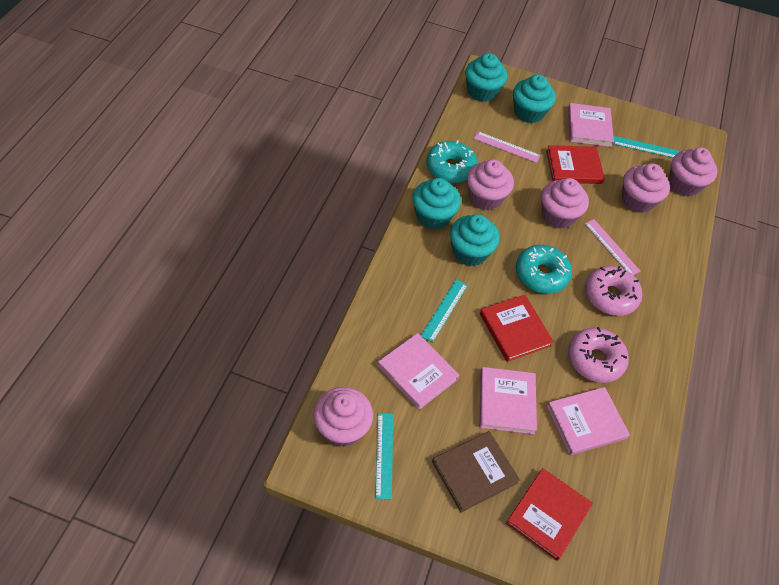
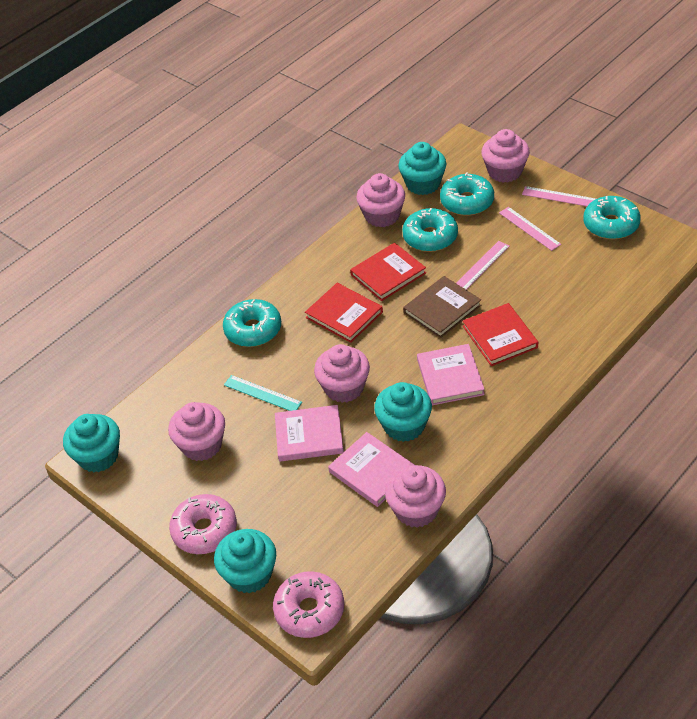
pink book: 4 -> 3
pink ruler: 2 -> 3
turquoise donut: 2 -> 4
turquoise ruler: 3 -> 1

